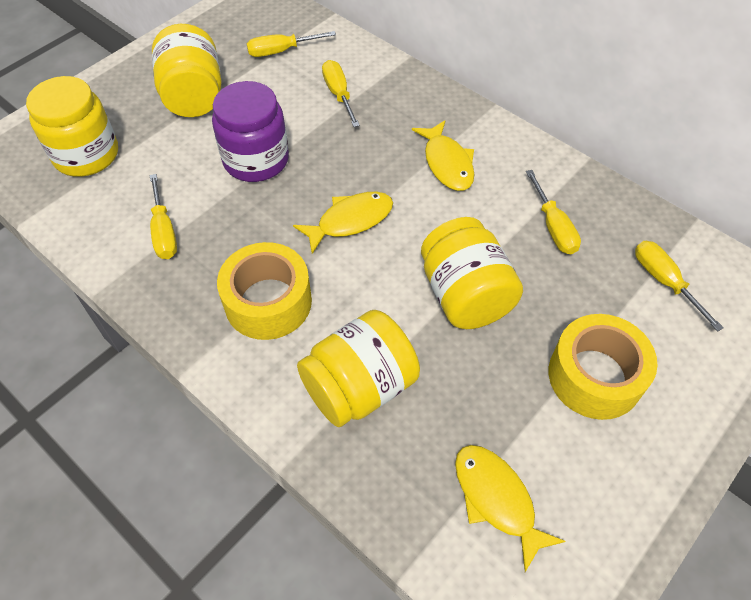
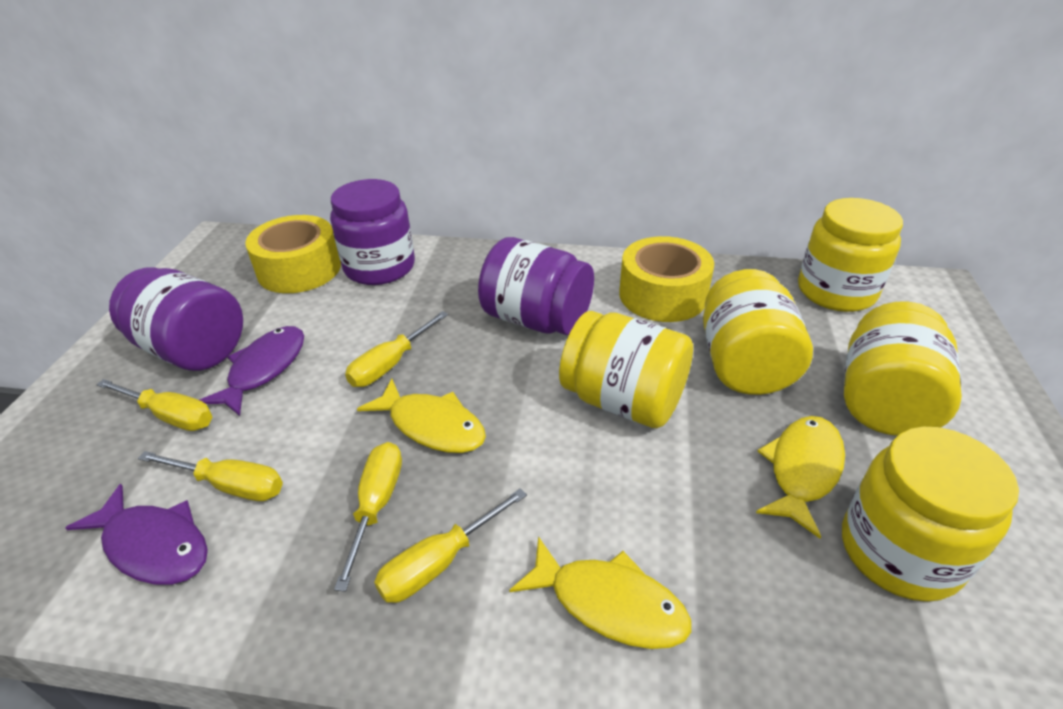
purple fish: 0 -> 2
purple jar: 1 -> 3
yellow jar: 4 -> 5

